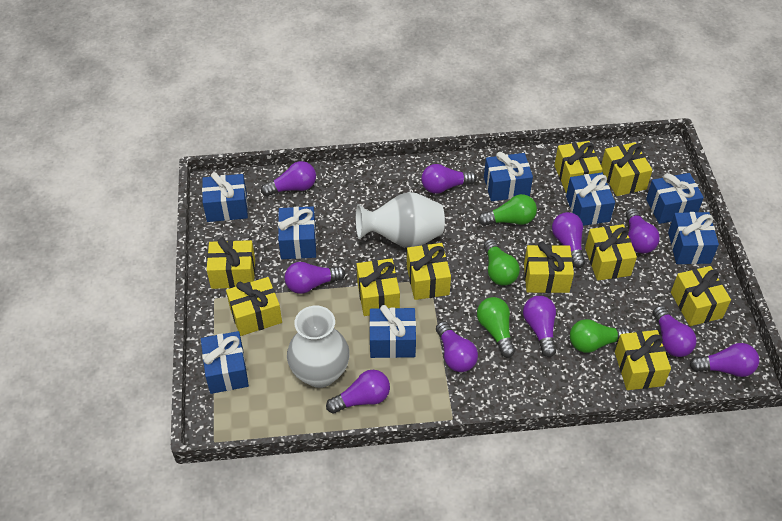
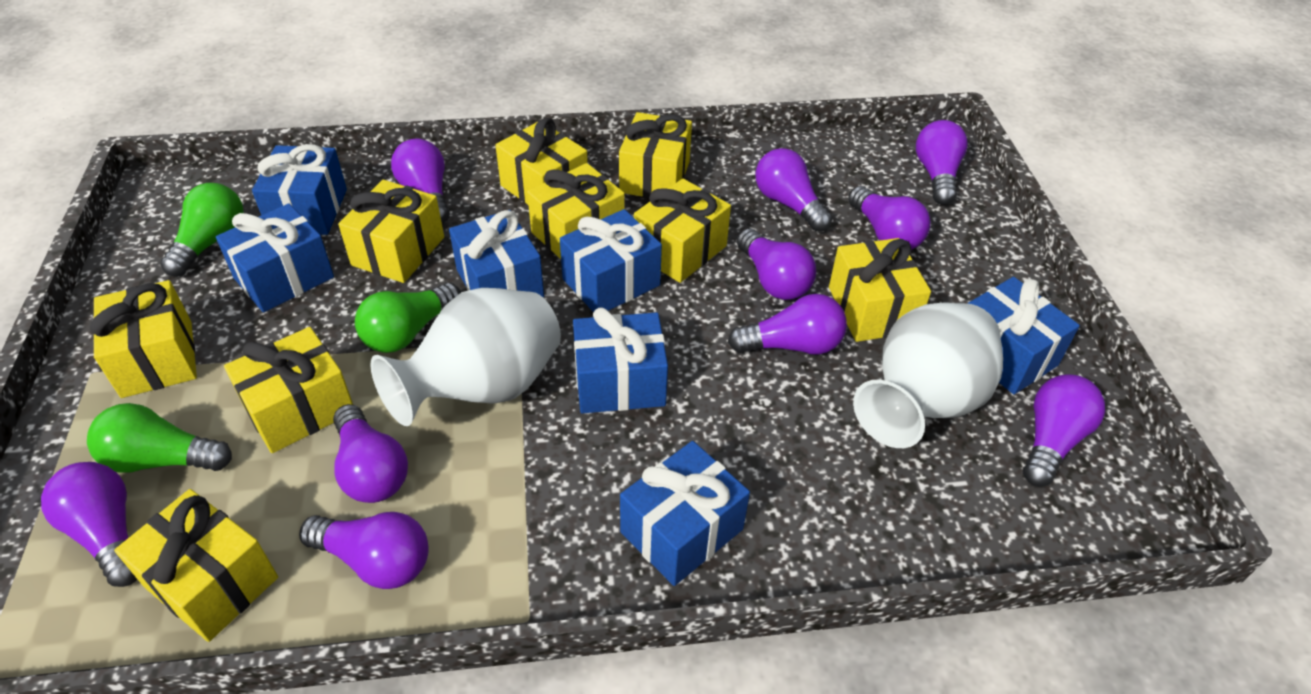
blue gift: 8 -> 7
green light bulb: 4 -> 3
yellow gift: 10 -> 9

